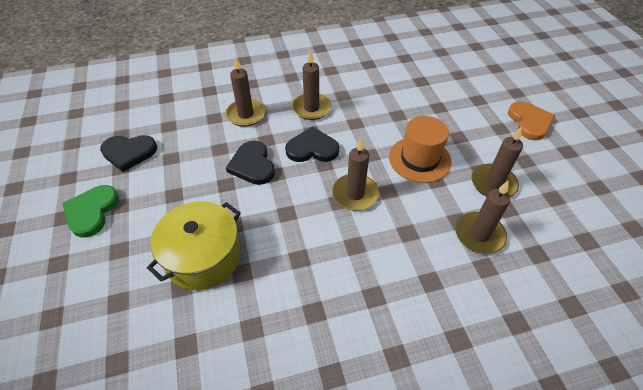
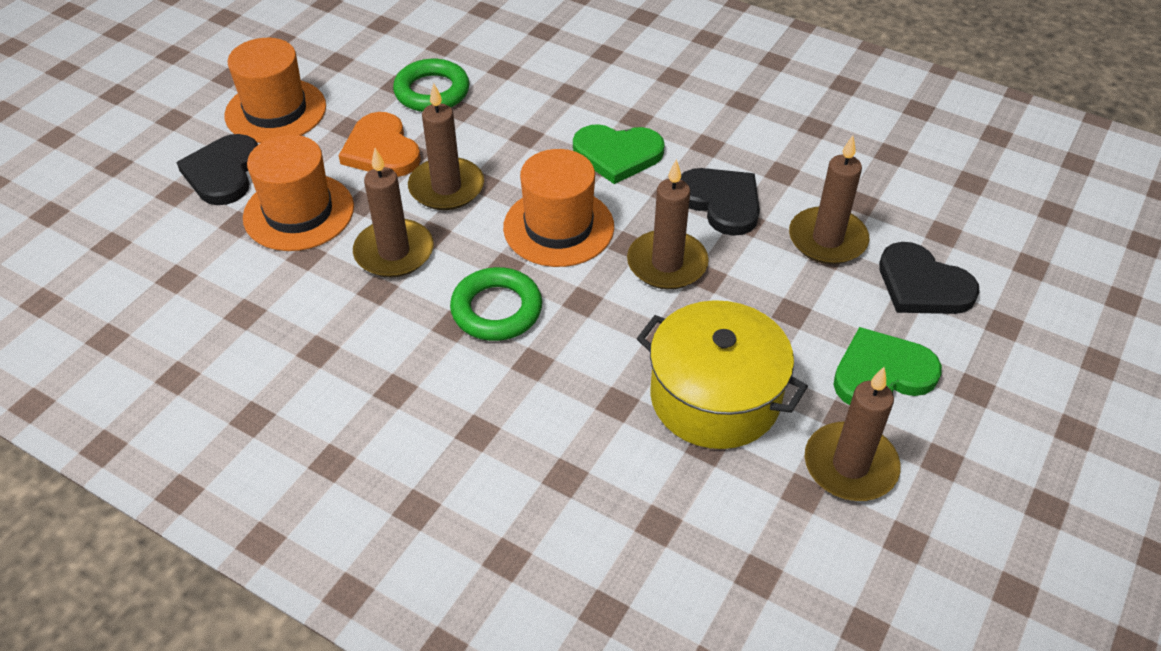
green heart: 1 -> 2
green ring: 0 -> 2
orange hat: 1 -> 3

